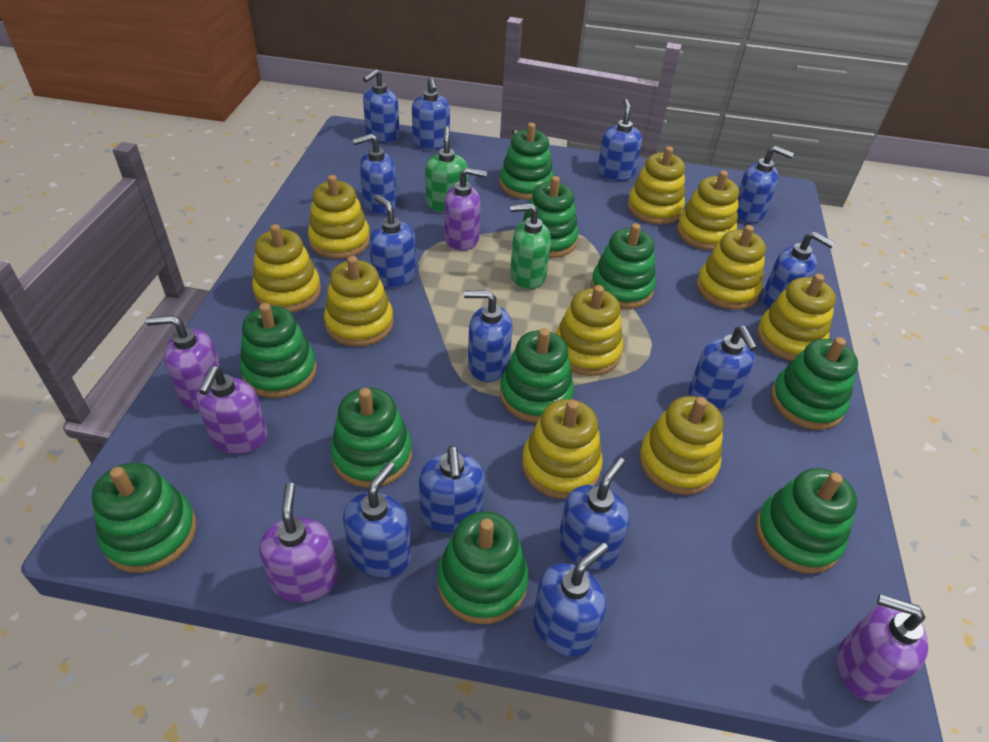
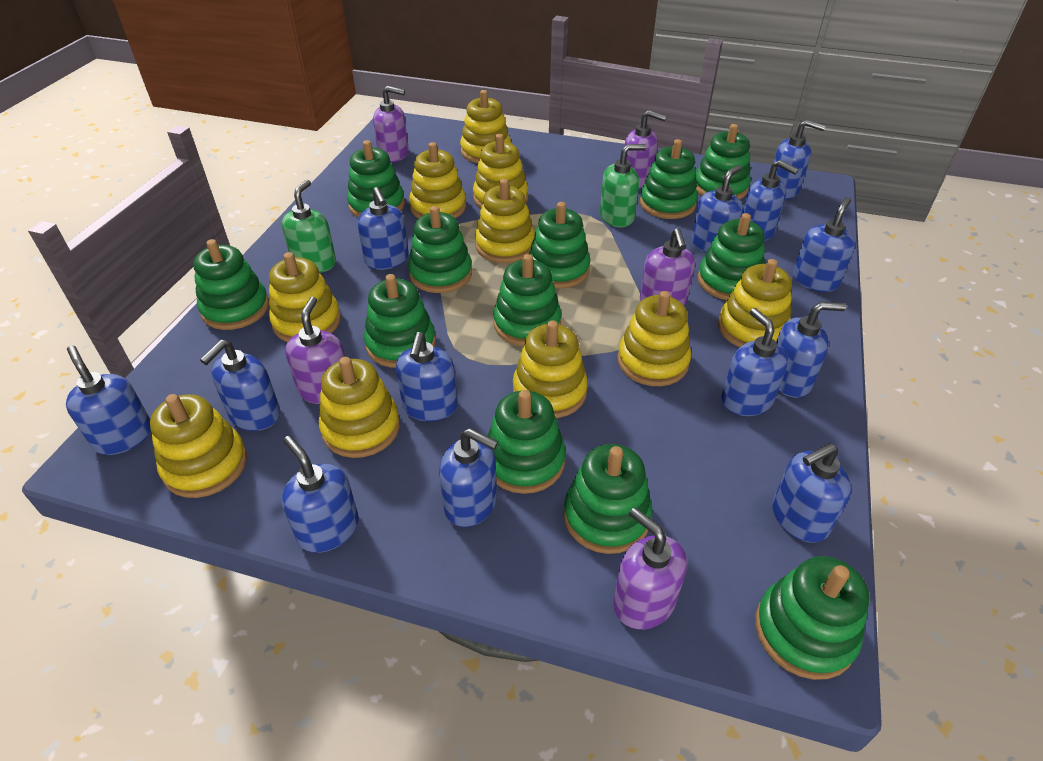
green stacking toy: 10 -> 12

